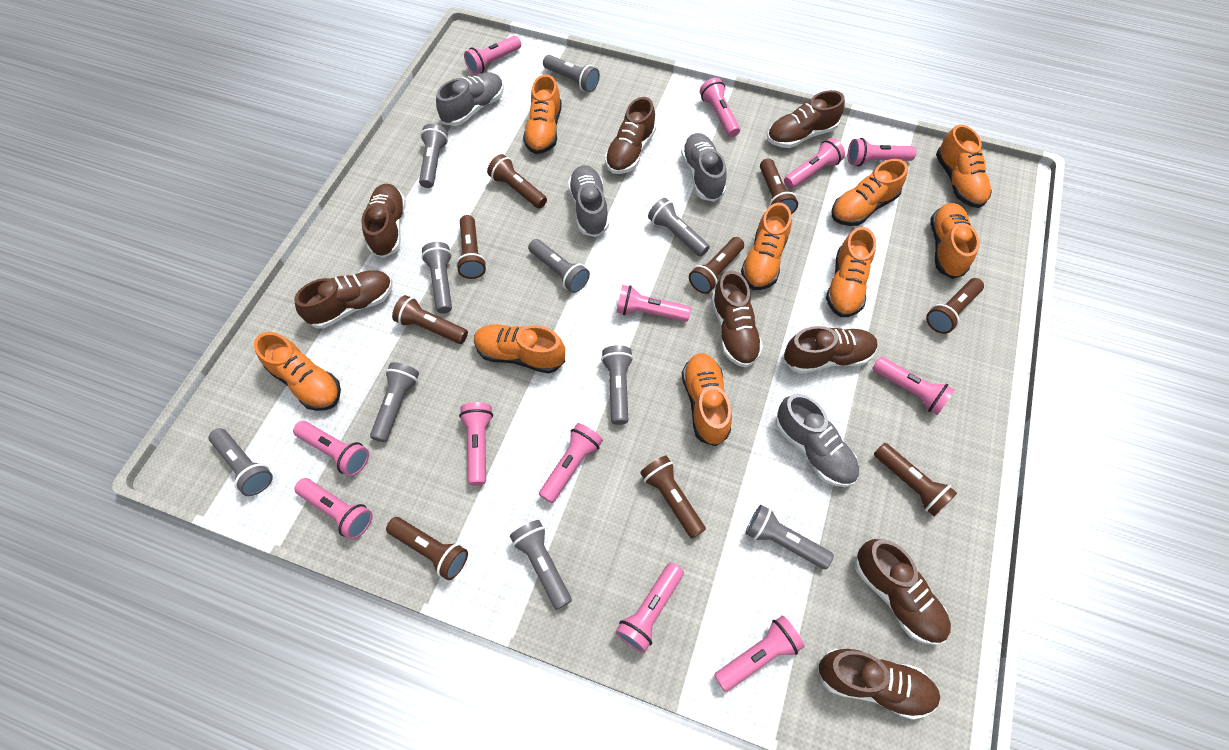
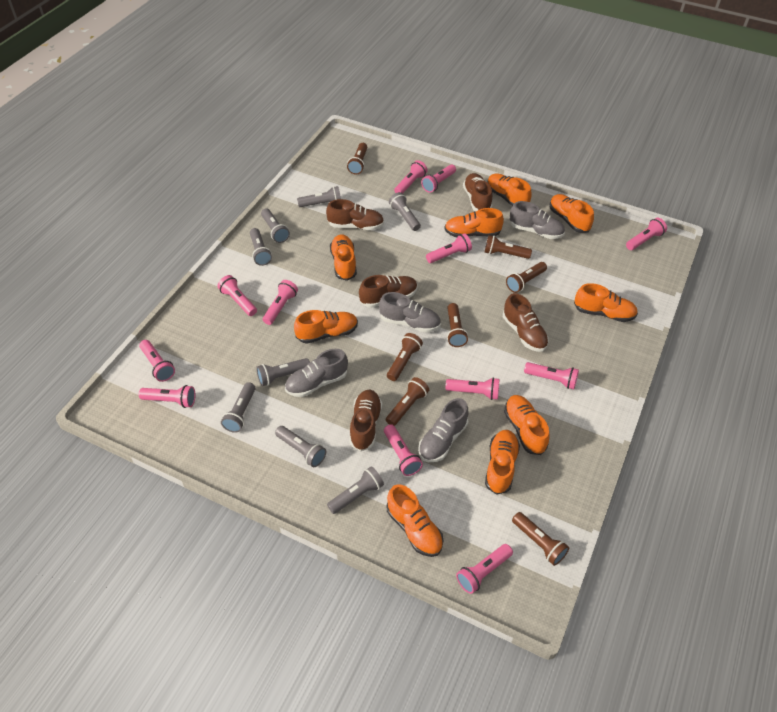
brown flashlight: 9 -> 7
brown shoe: 8 -> 5
grey flashlight: 10 -> 8

